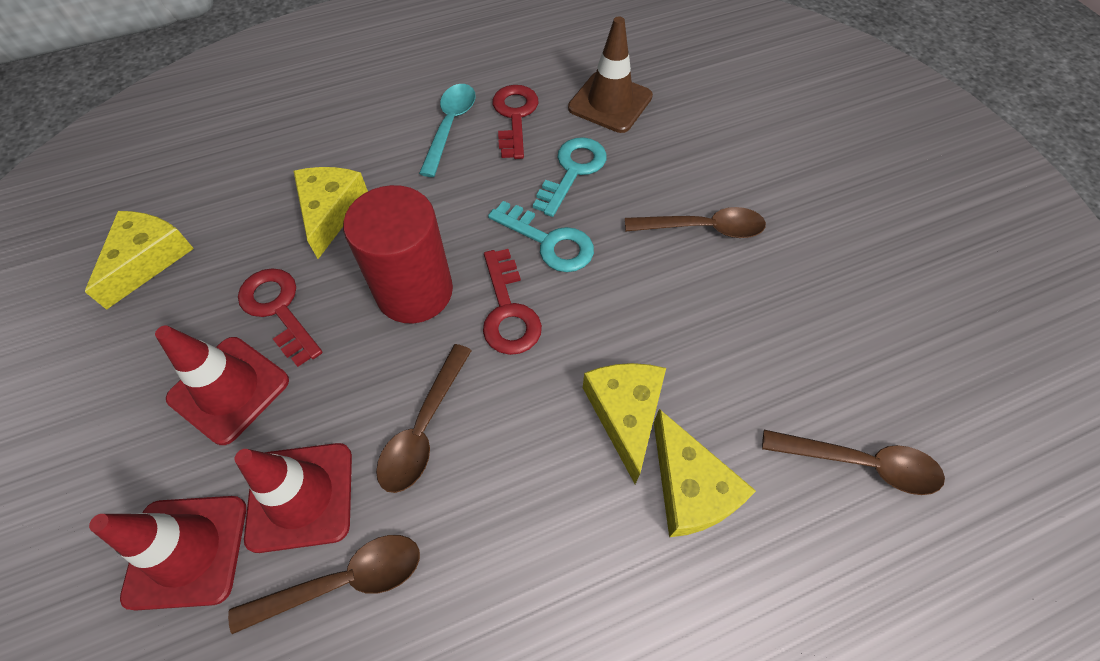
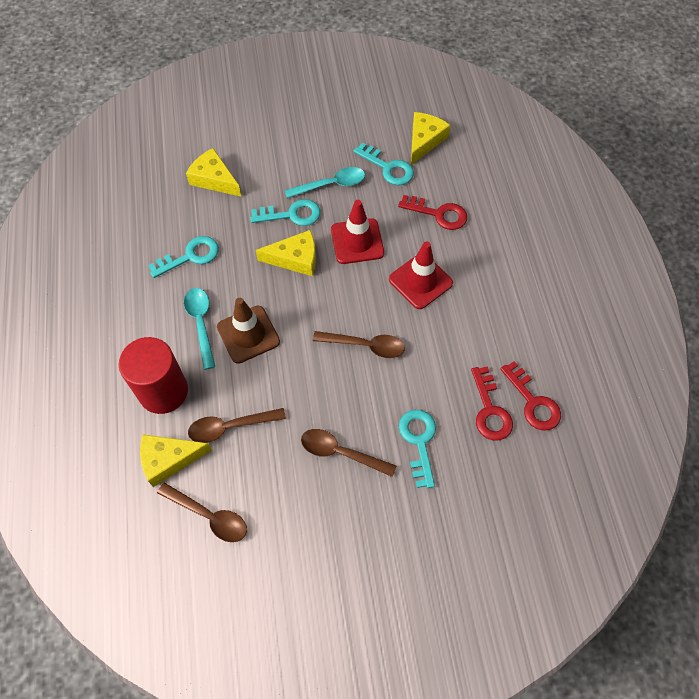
red traffic cone: 3 -> 2
turquoise key: 2 -> 4
turquoise spoon: 1 -> 2

